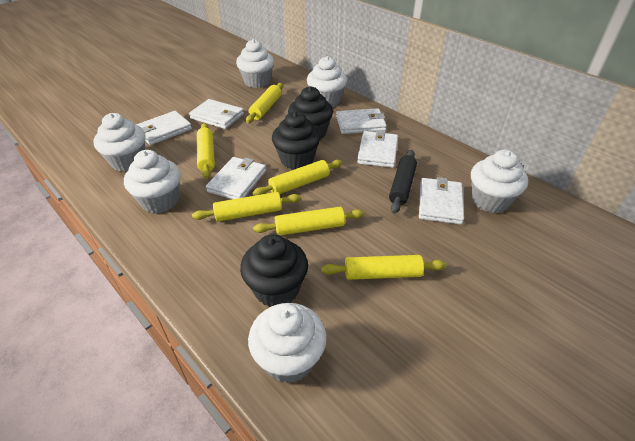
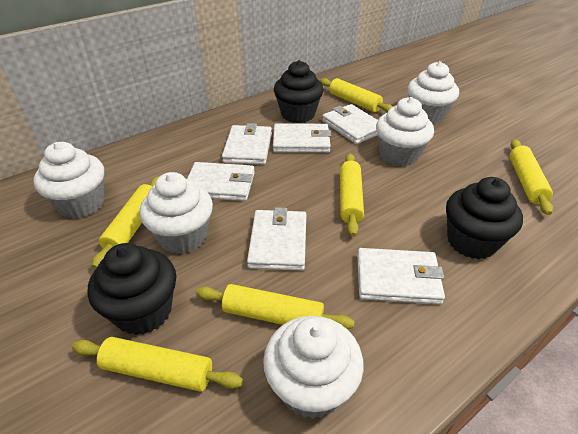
black rolling pin: 1 -> 0
white cupcake: 6 -> 5

